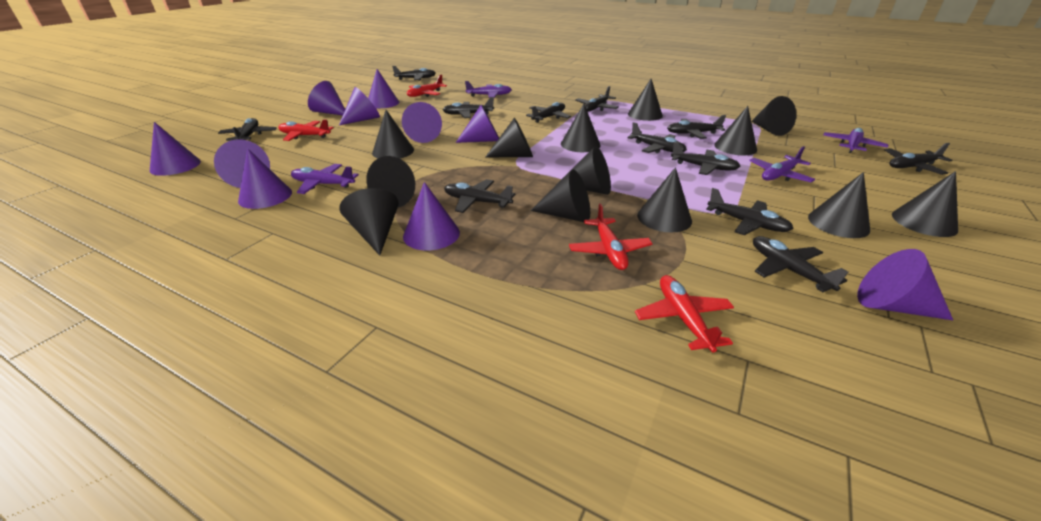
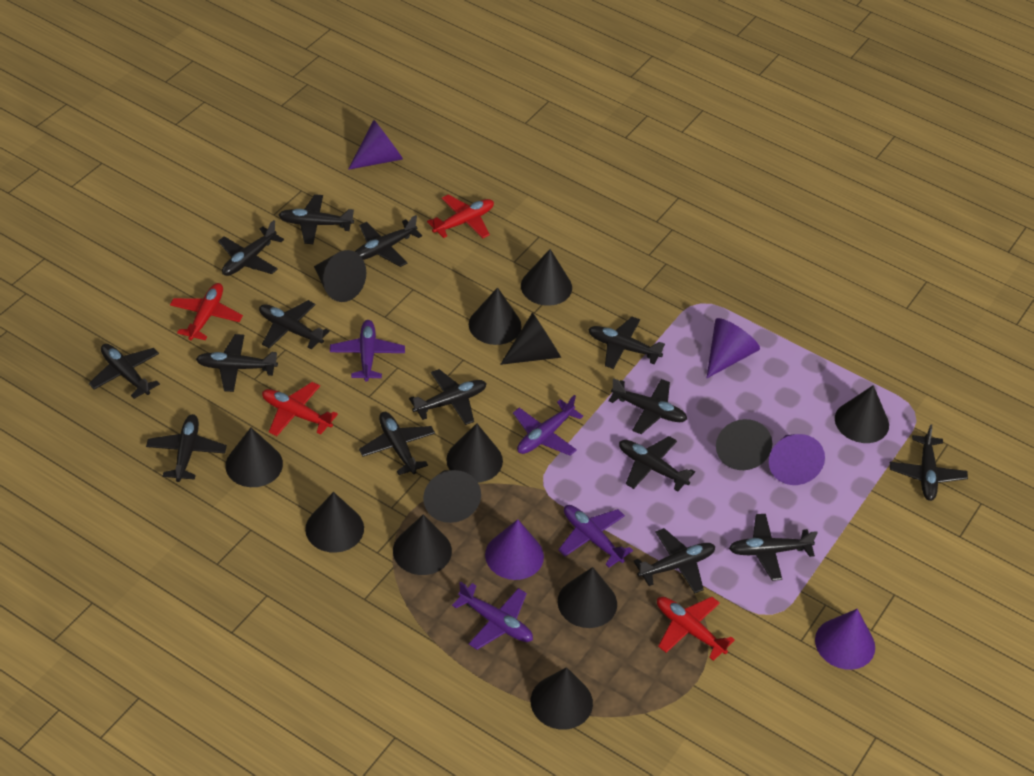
black plane: 12 -> 15
purple cone: 10 -> 5

